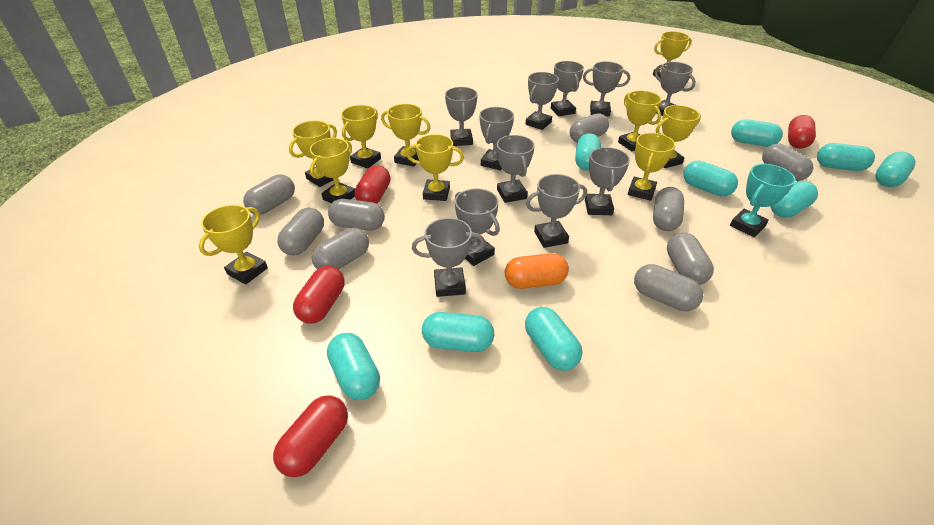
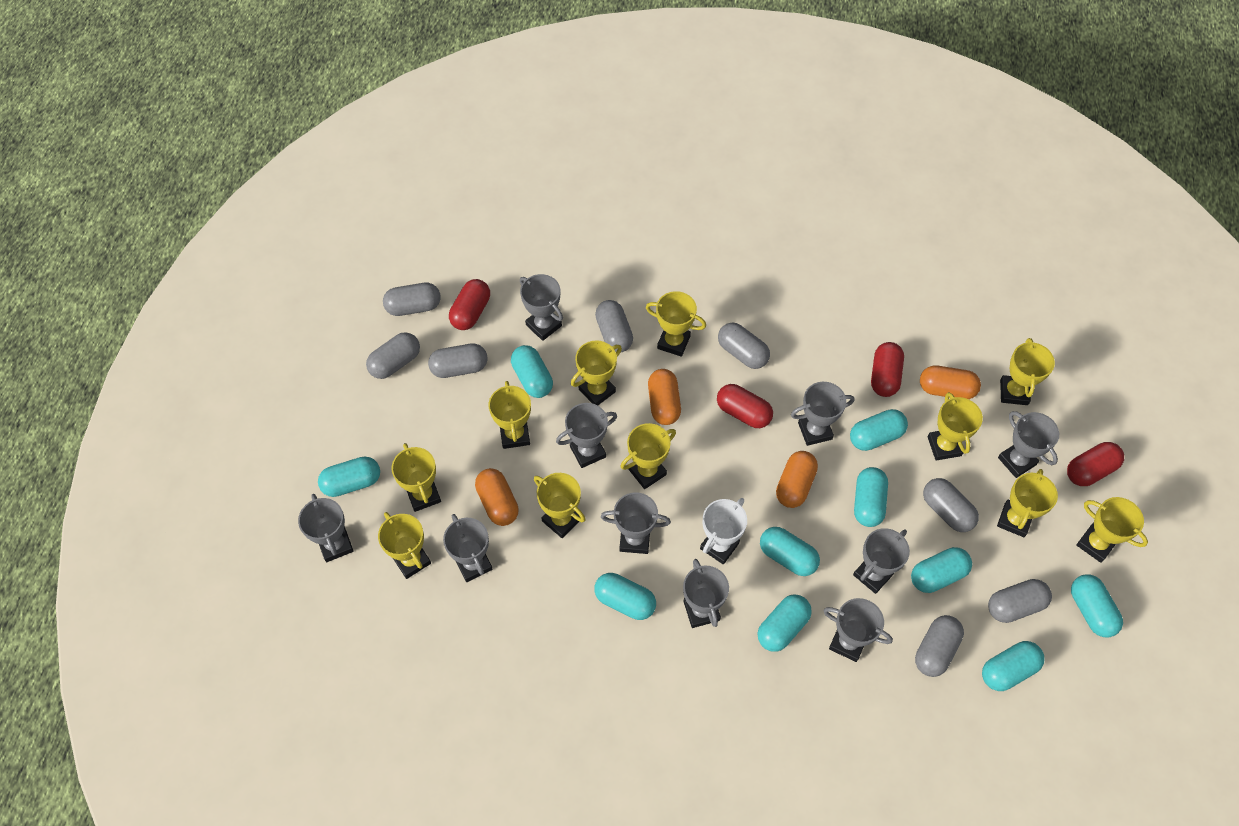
grey capsule: 9 -> 8
grey trophy: 11 -> 10
orange capsule: 1 -> 4
turquoise capsule: 9 -> 10
turquoise trophy: 1 -> 0
white trophy: 0 -> 1
yellow trophy: 10 -> 11

